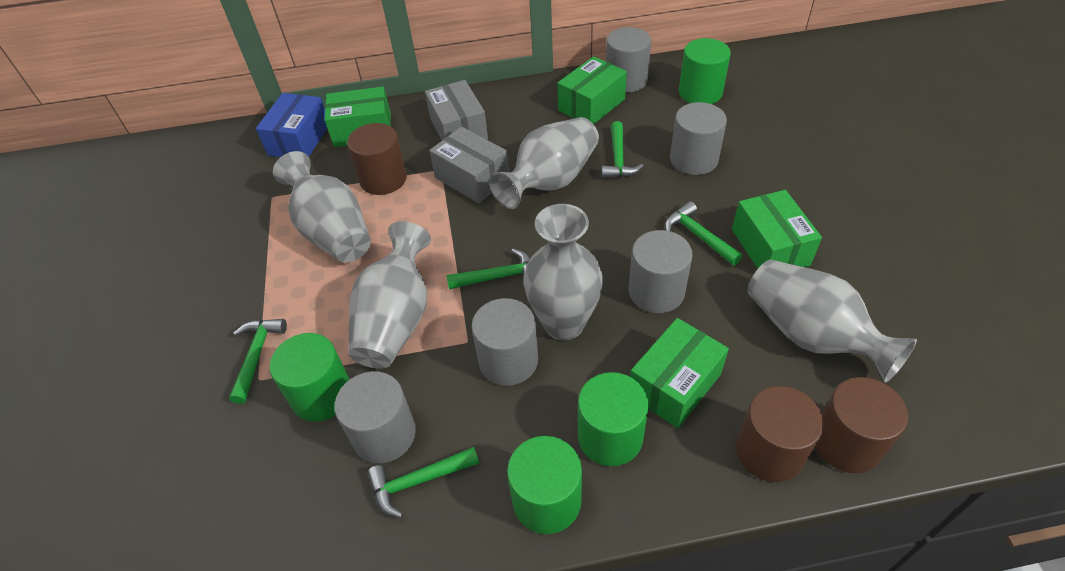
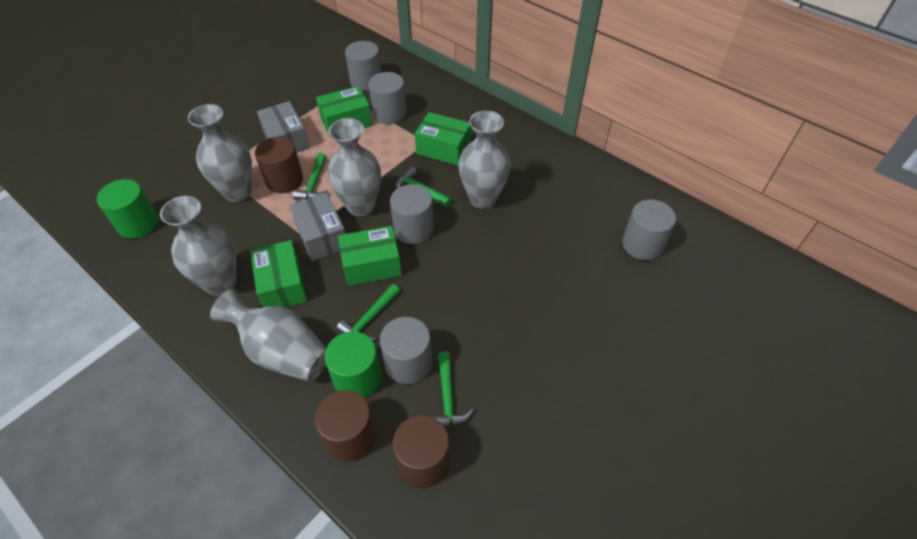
blue box: 1 -> 0
green cylinder: 4 -> 2
green hammer: 5 -> 4

